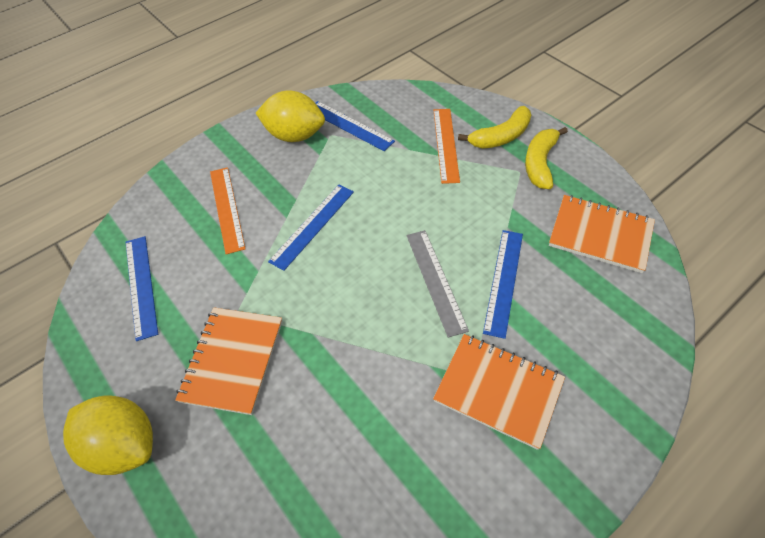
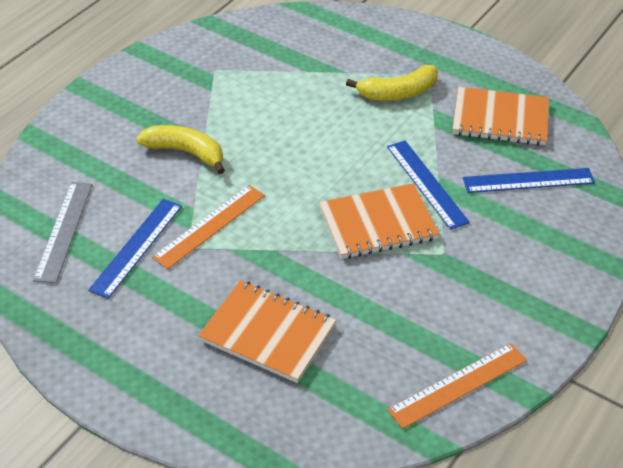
blue ruler: 4 -> 3
yellow lemon: 2 -> 0

